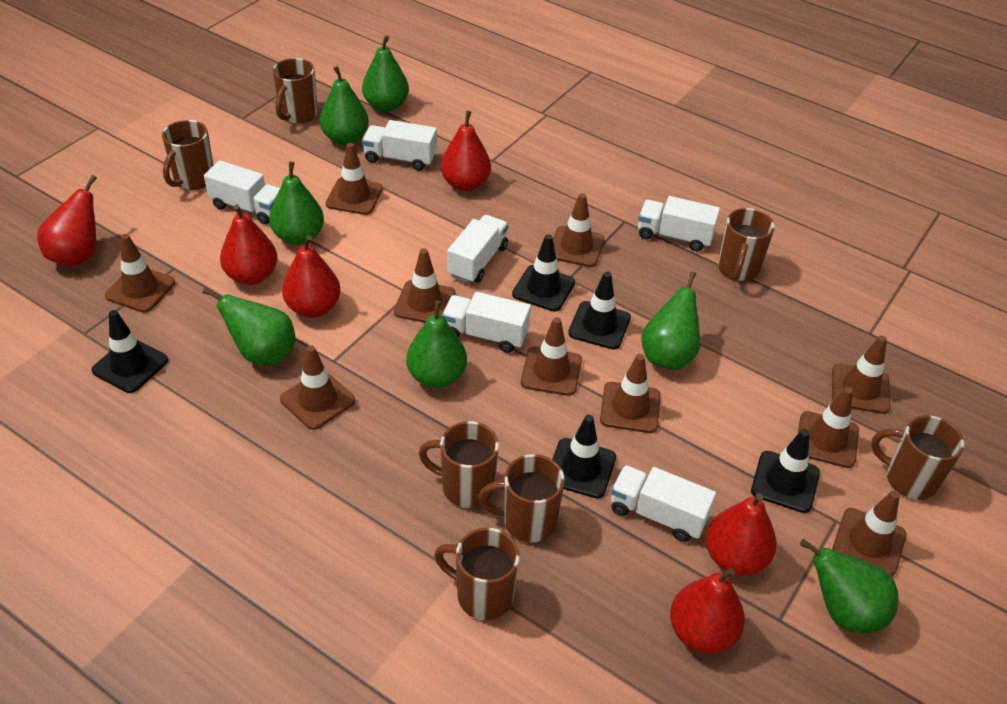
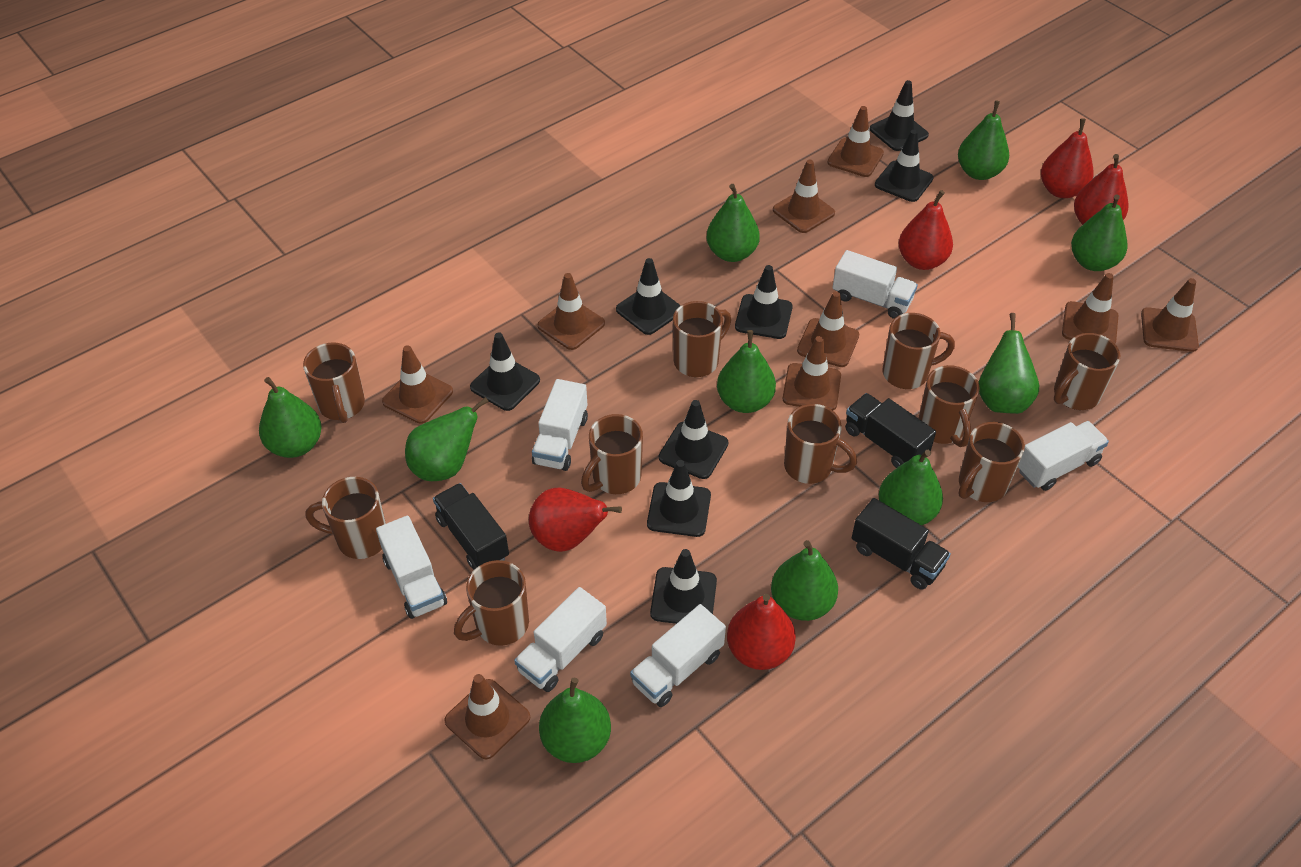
black traffic cone: 5 -> 8
black truck: 0 -> 3
brown mug: 7 -> 10
brown traffic cone: 10 -> 9
green pear: 7 -> 10
red pear: 6 -> 5

